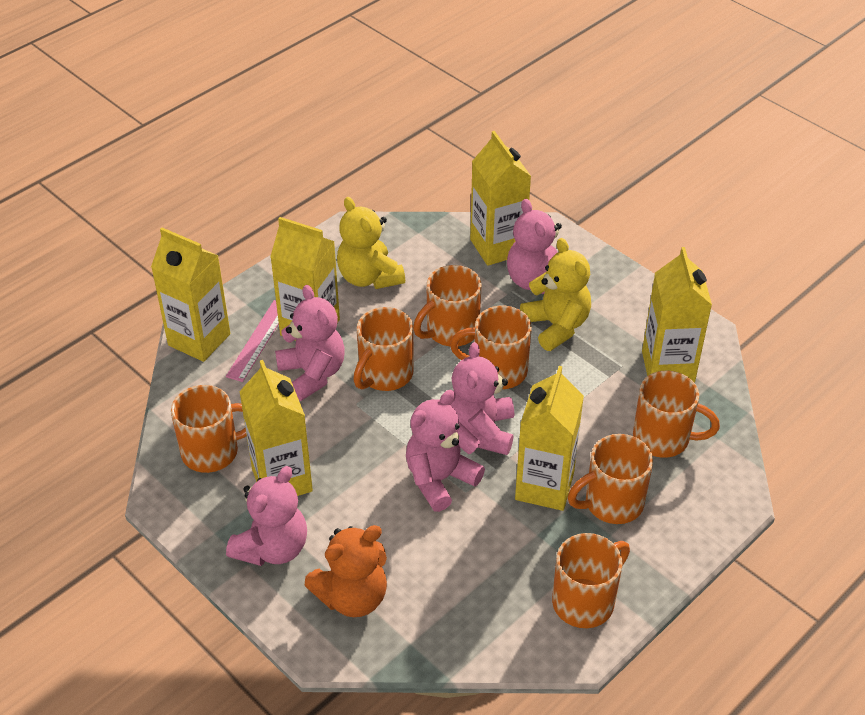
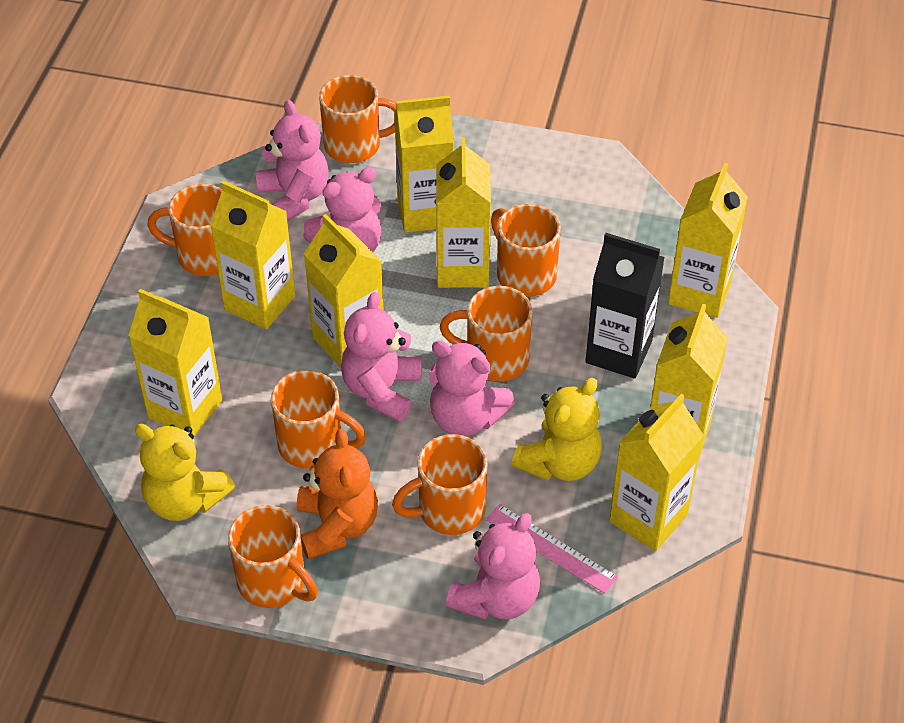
black carton: 0 -> 1
yellow carton: 6 -> 8

